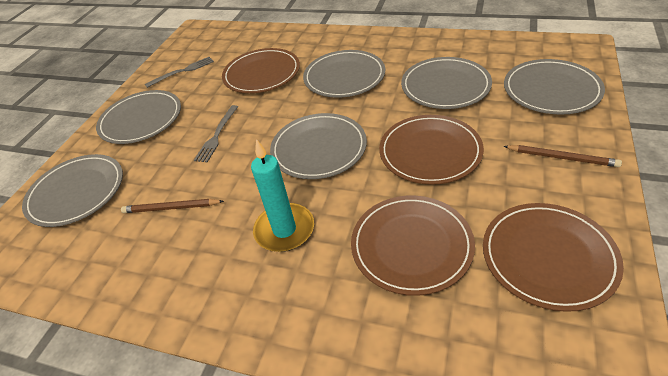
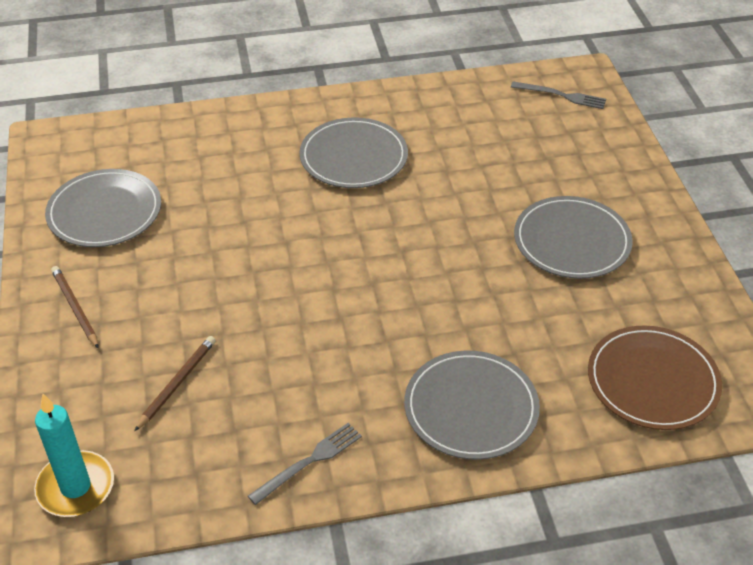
brown plate: 4 -> 1
grey plate: 6 -> 4

